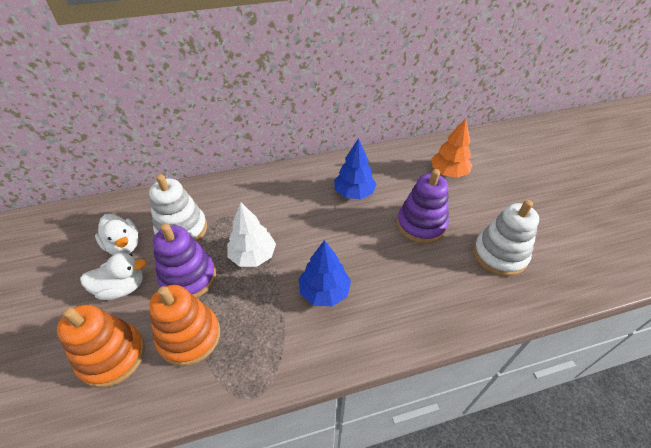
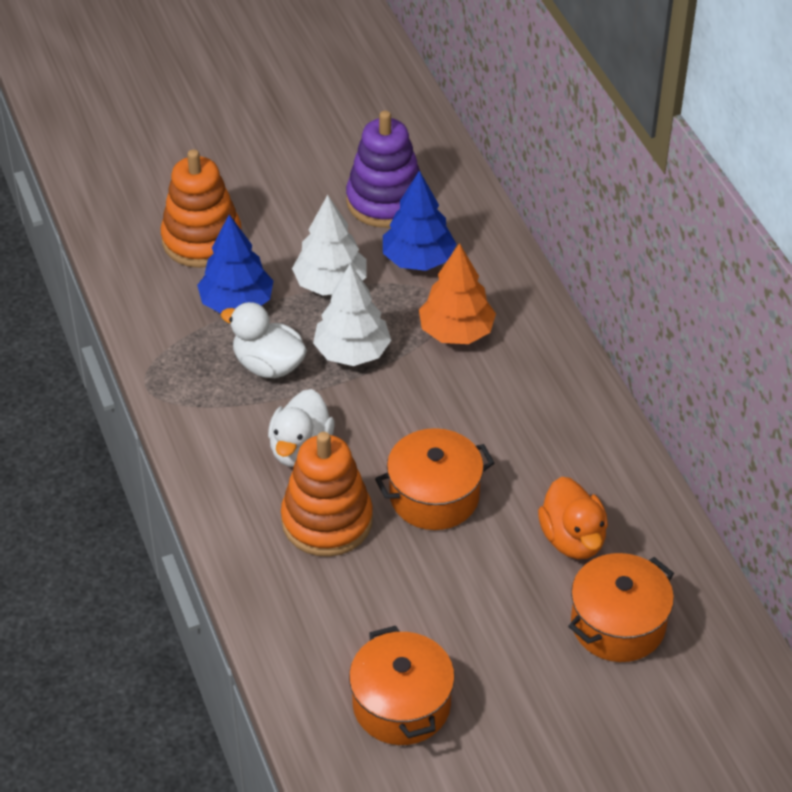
orange duck: 0 -> 1
orange pot: 0 -> 3
purple stacking toy: 2 -> 1
white stacking toy: 2 -> 0
white tree: 1 -> 2

